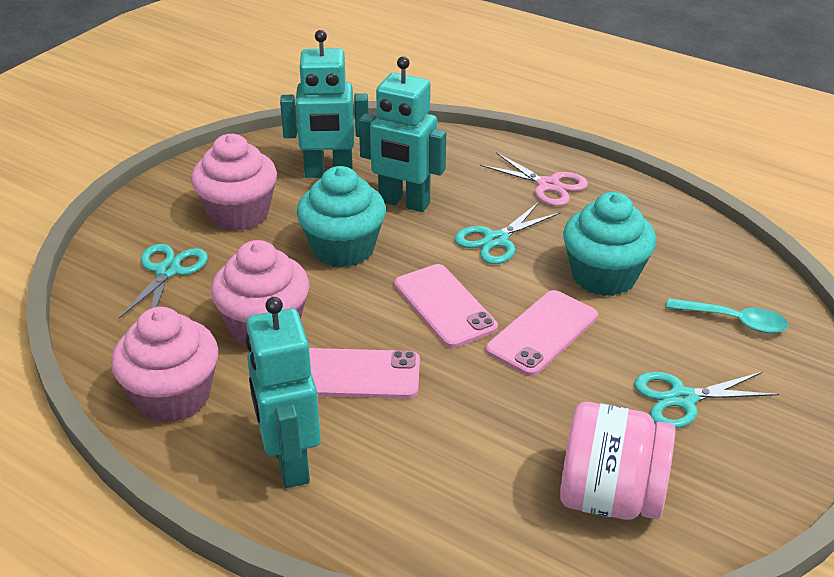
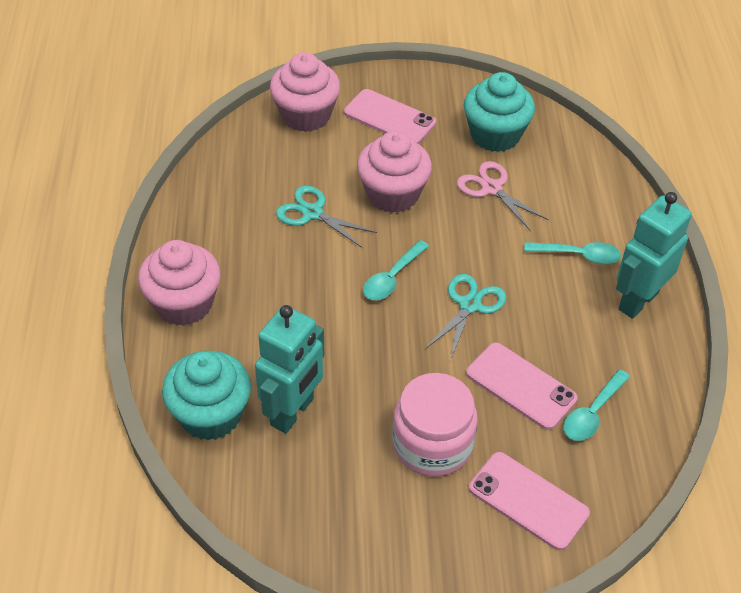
turquoise robot: 3 -> 2
turquoise scissors: 3 -> 2
turquoise spoon: 1 -> 3

